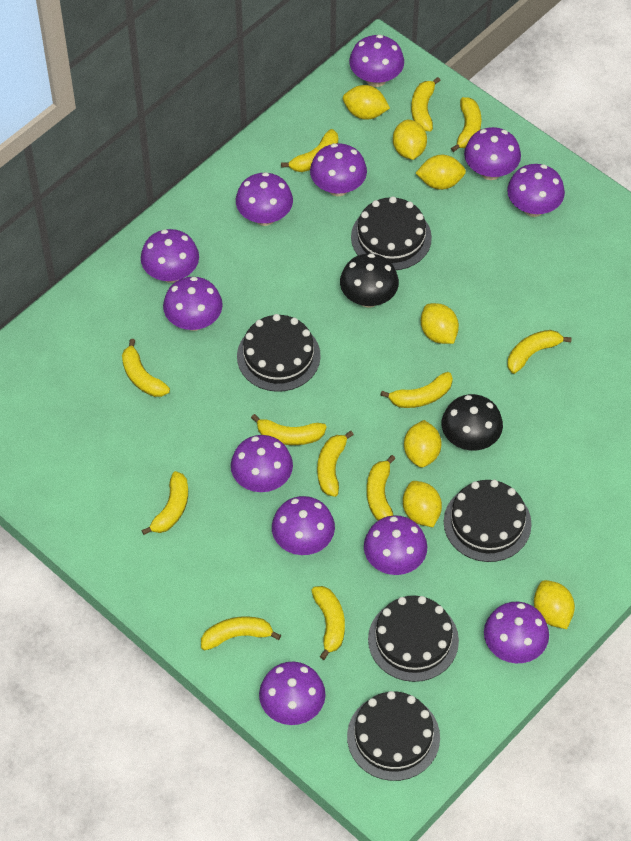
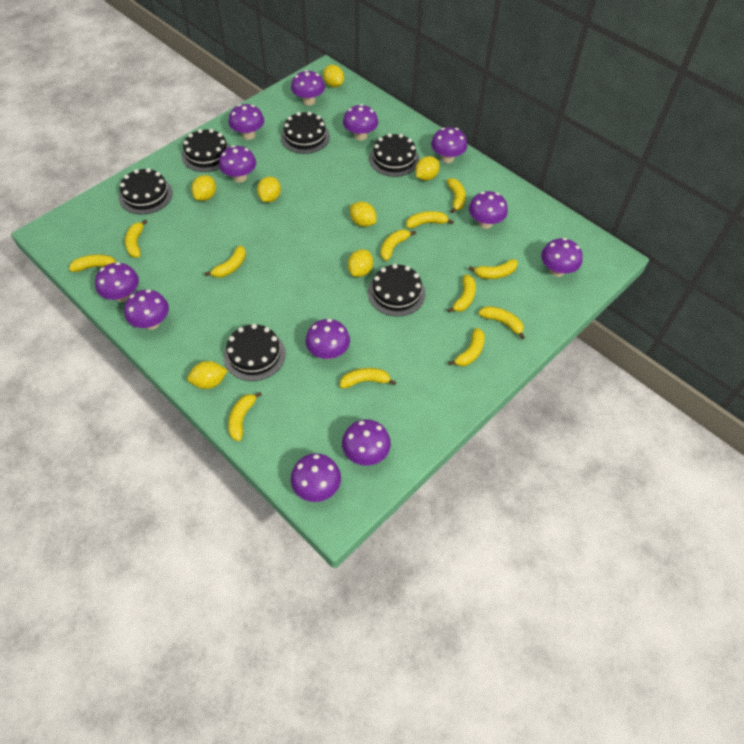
black cake: 5 -> 6
black mushroom: 2 -> 0

